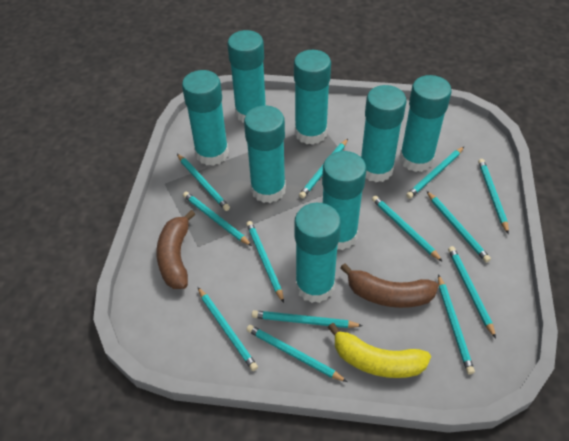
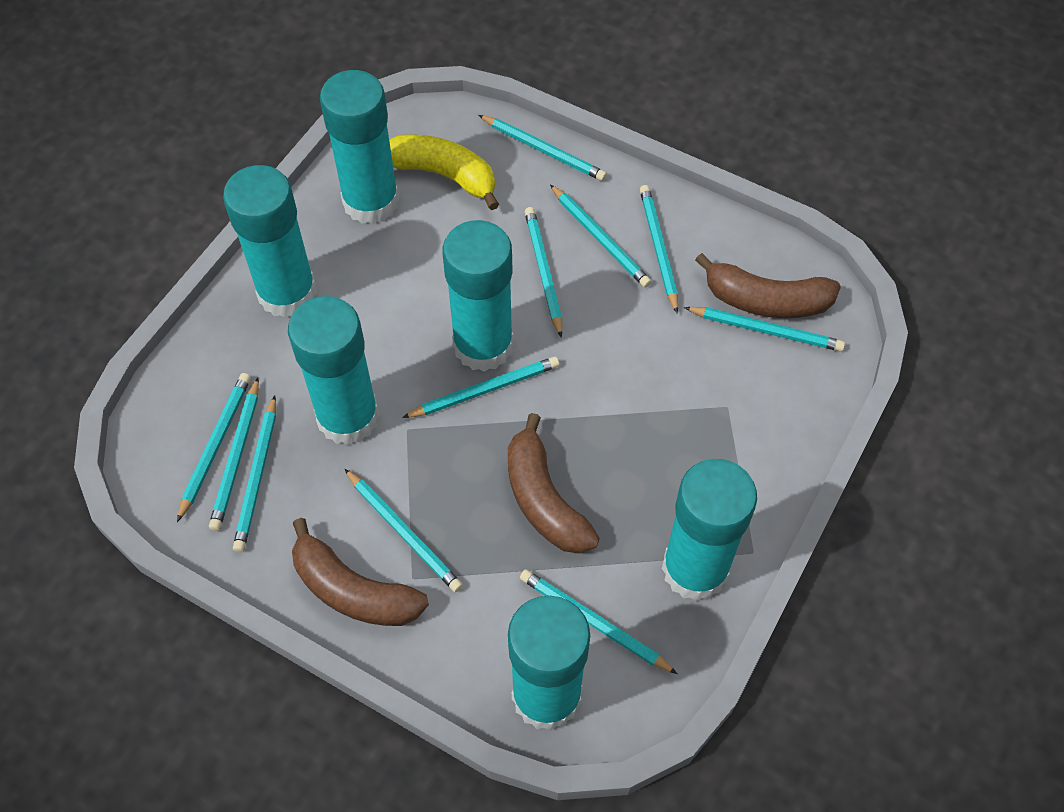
brown banana: 2 -> 3
turquoise glue stick: 8 -> 6
turquoise pencil: 13 -> 11

